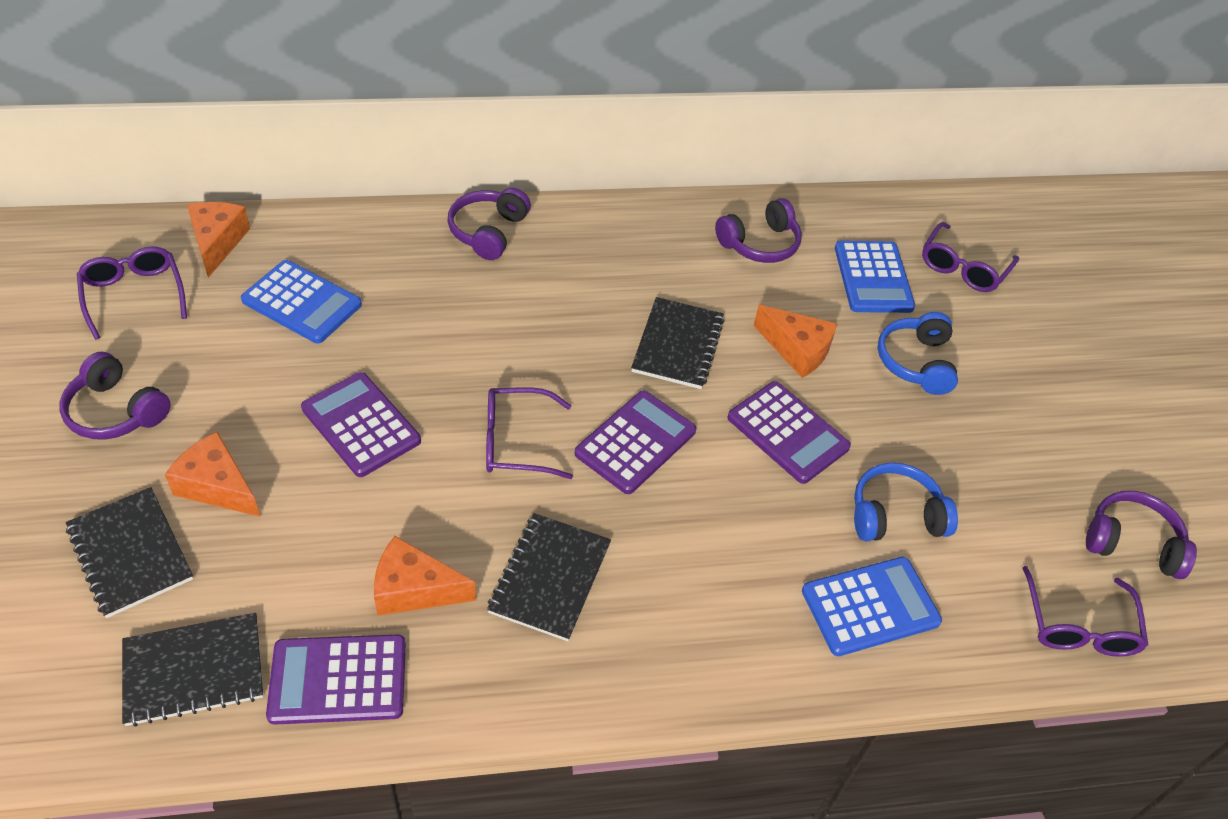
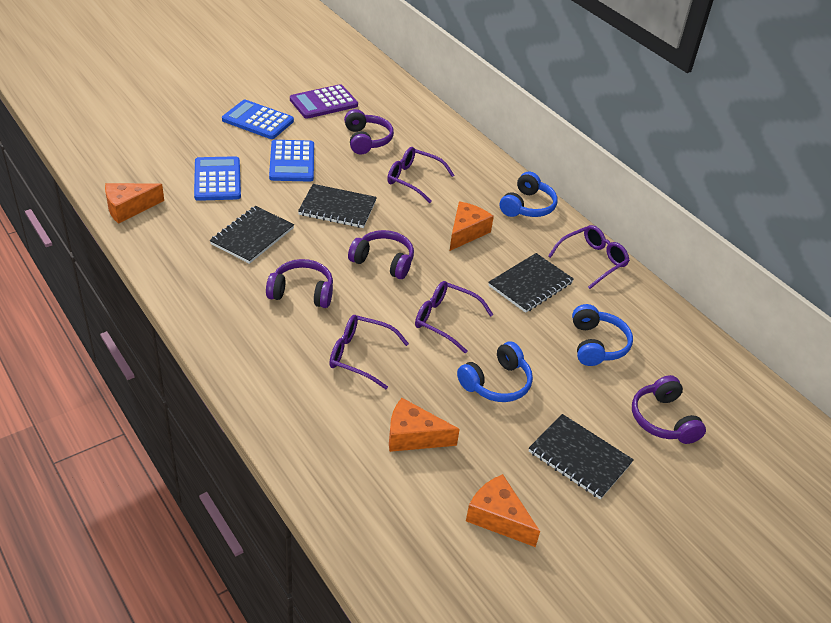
blue headphones: 2 -> 3
purple calculator: 4 -> 1

